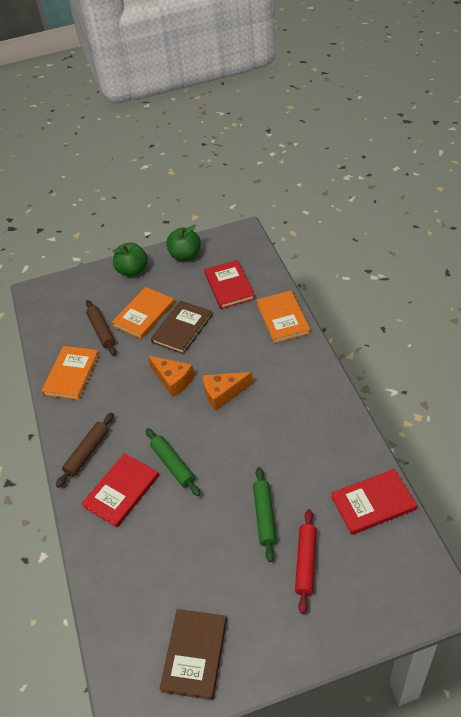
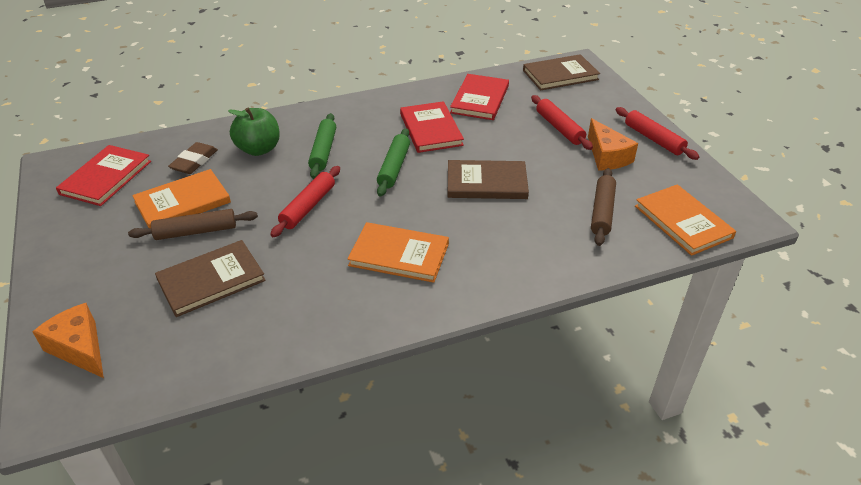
brown book: 2 -> 3
brown eraser: 0 -> 1
green apple: 2 -> 1
red rolling pin: 1 -> 3

